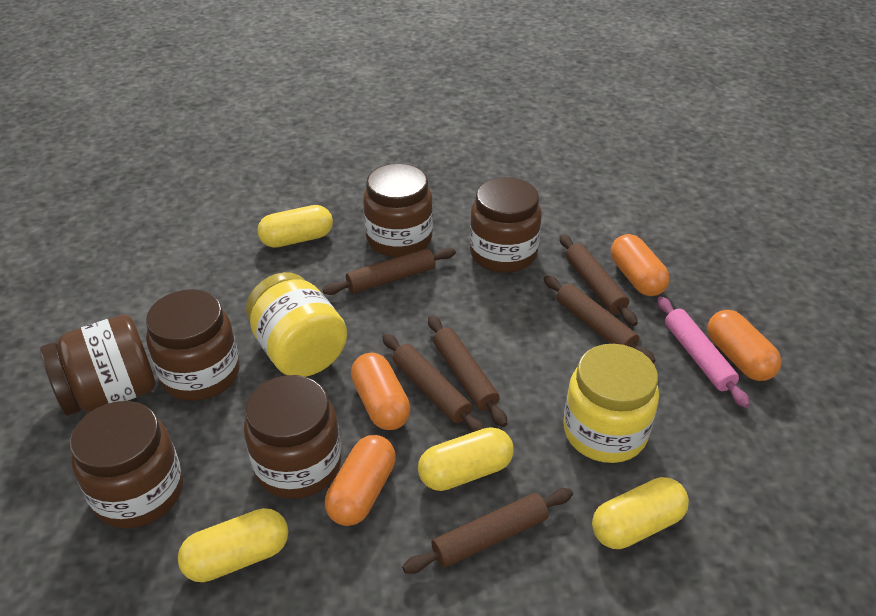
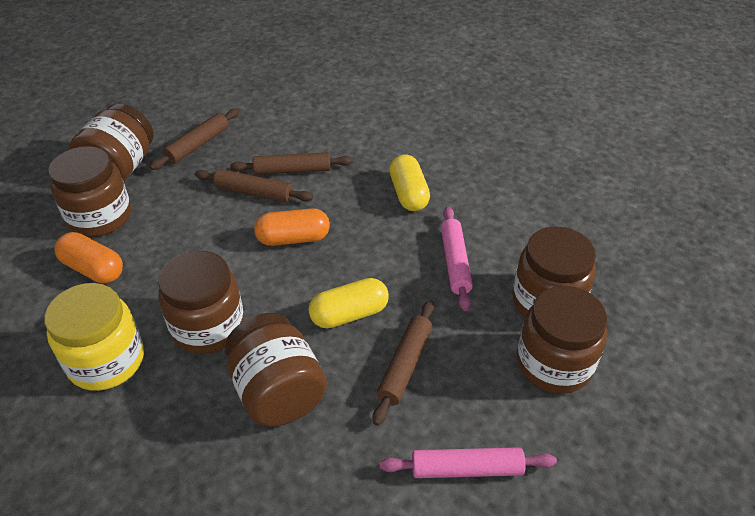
brown rolling pin: 6 -> 4
orange capsule: 4 -> 2
pink rolling pin: 1 -> 2
yellow capsule: 4 -> 2
yellow jar: 2 -> 1

